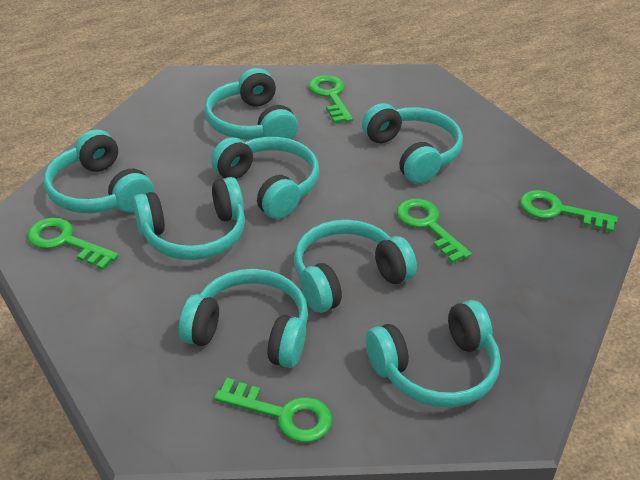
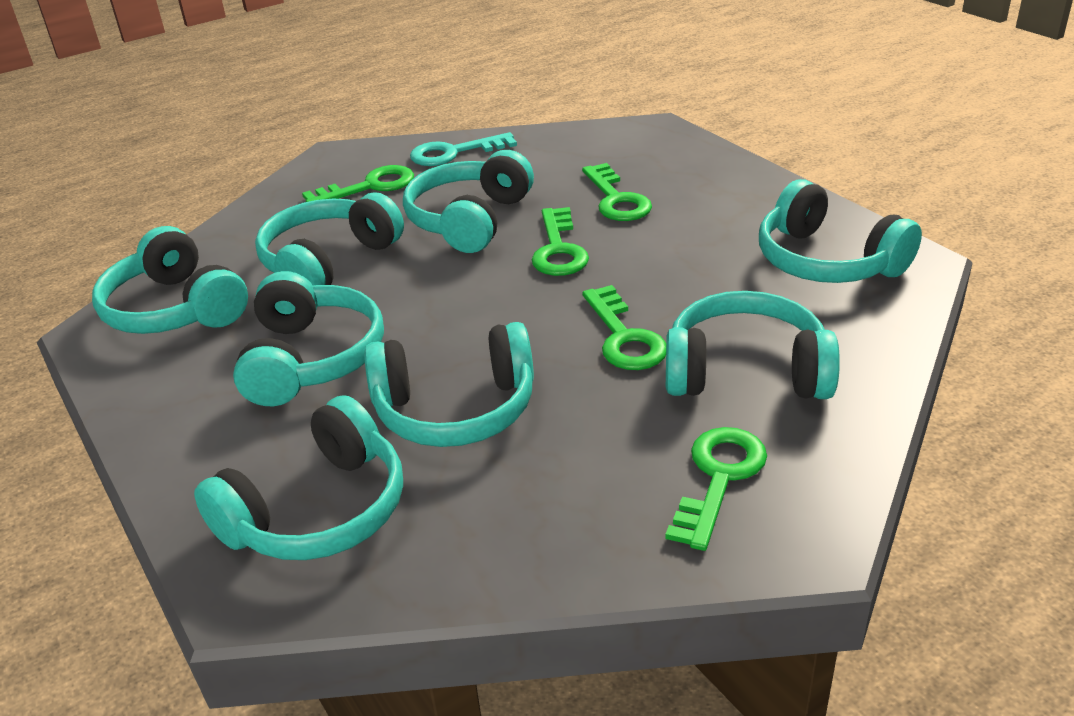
turquoise key: 0 -> 1

